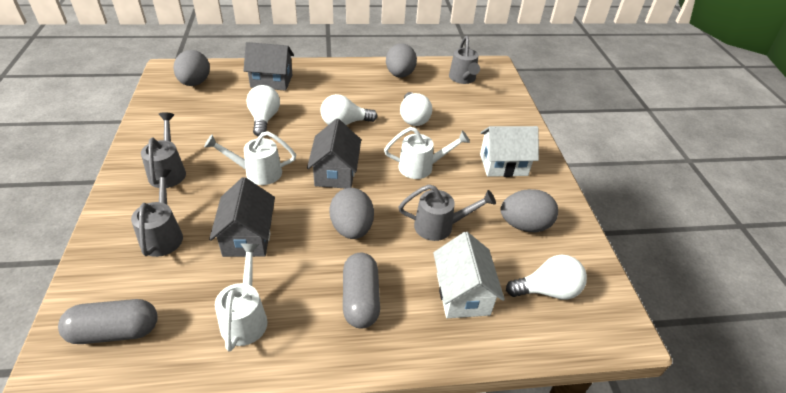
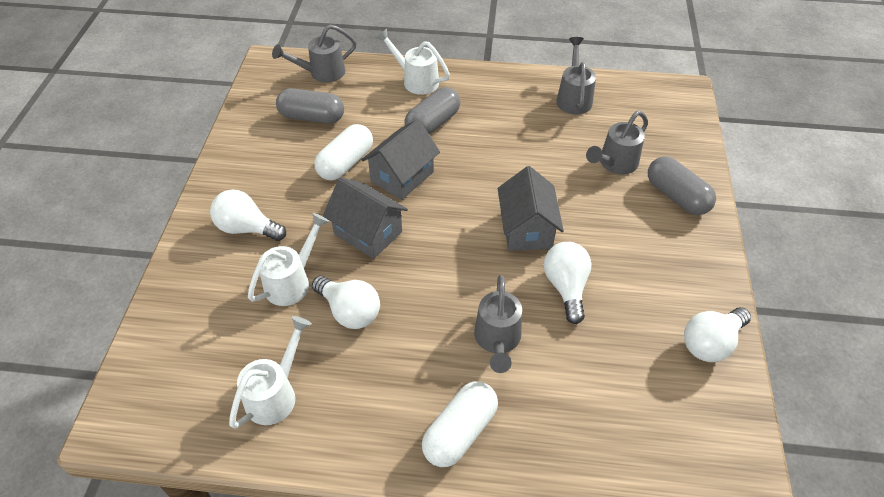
grey capsule: 2 -> 3
grey egg: 4 -> 0
white capsule: 0 -> 2
white house: 2 -> 0

